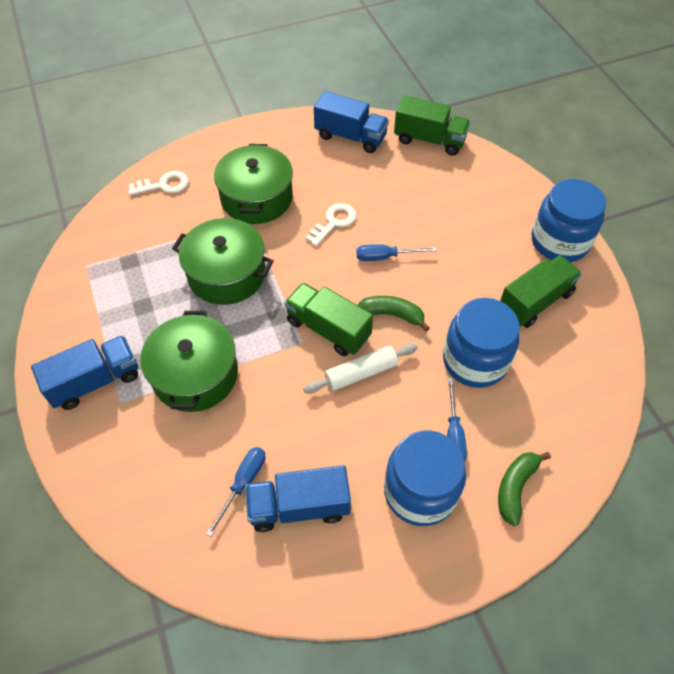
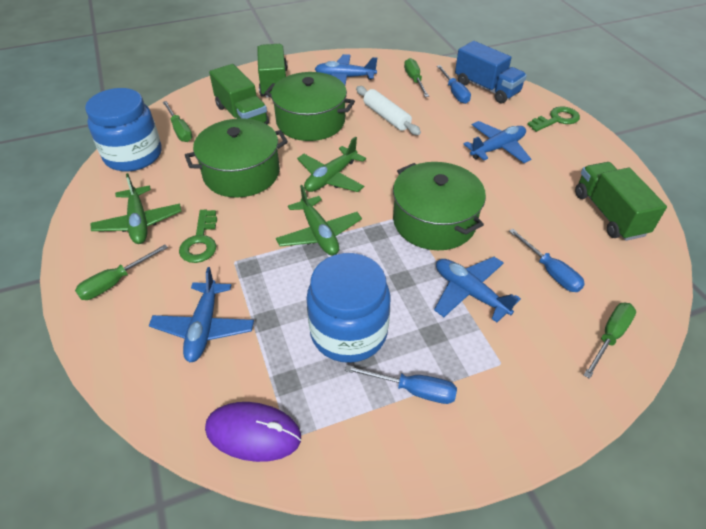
blue jar: 3 -> 2
blue plane: 0 -> 4
blue truck: 3 -> 1
green banana: 2 -> 0
green key: 0 -> 2
green plane: 0 -> 3
green screwdriver: 0 -> 4
purple mouse: 0 -> 1
white key: 2 -> 0

